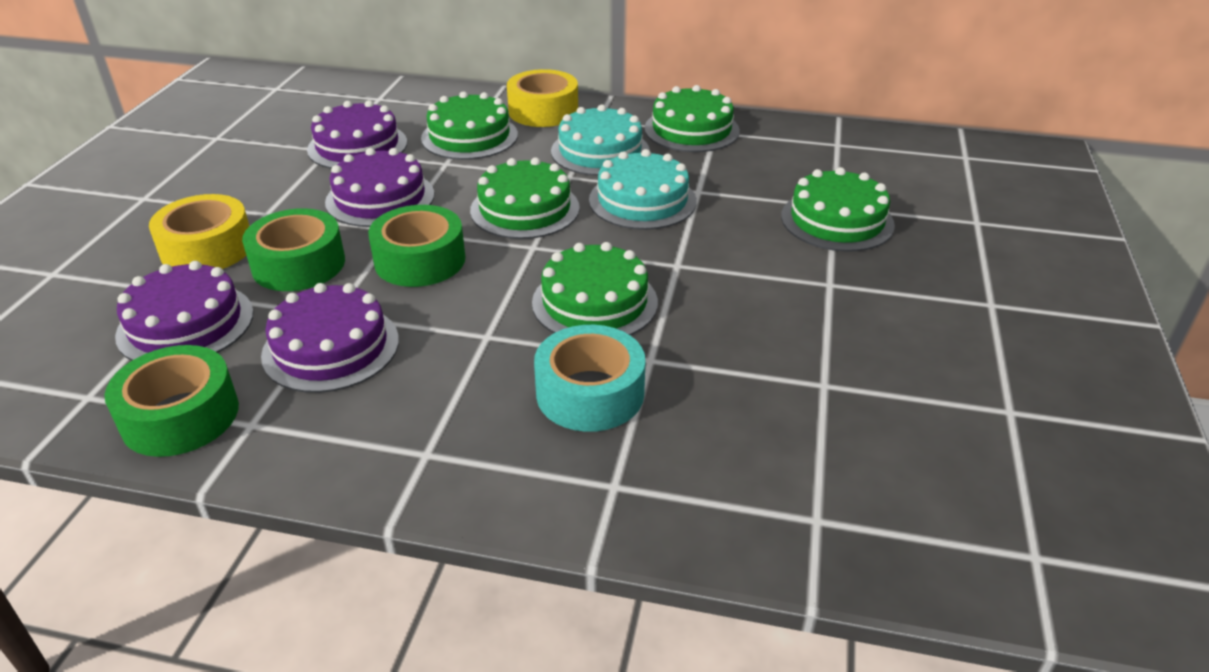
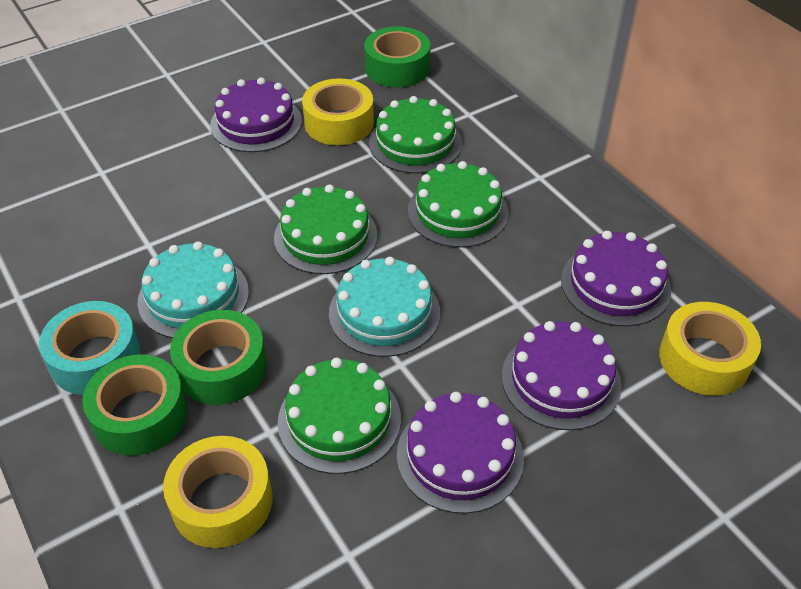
green cake: 5 -> 4
yellow tape: 2 -> 3

